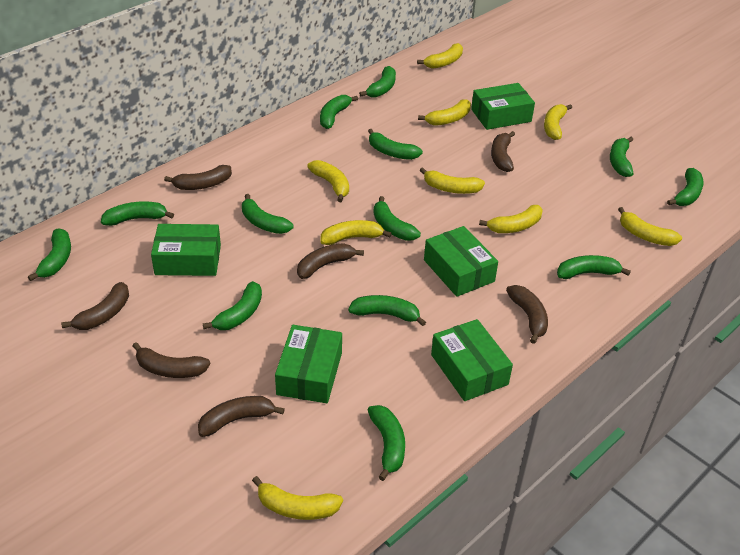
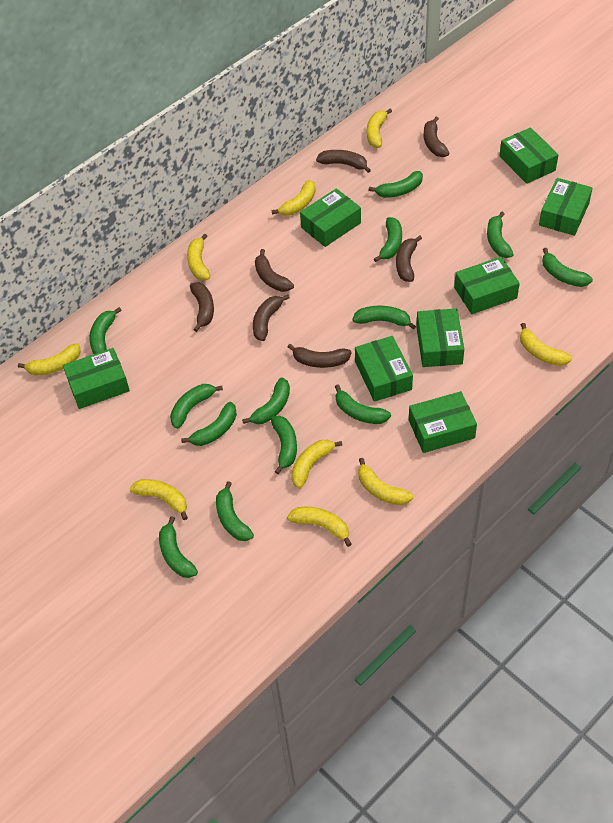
green box: 5 -> 8

